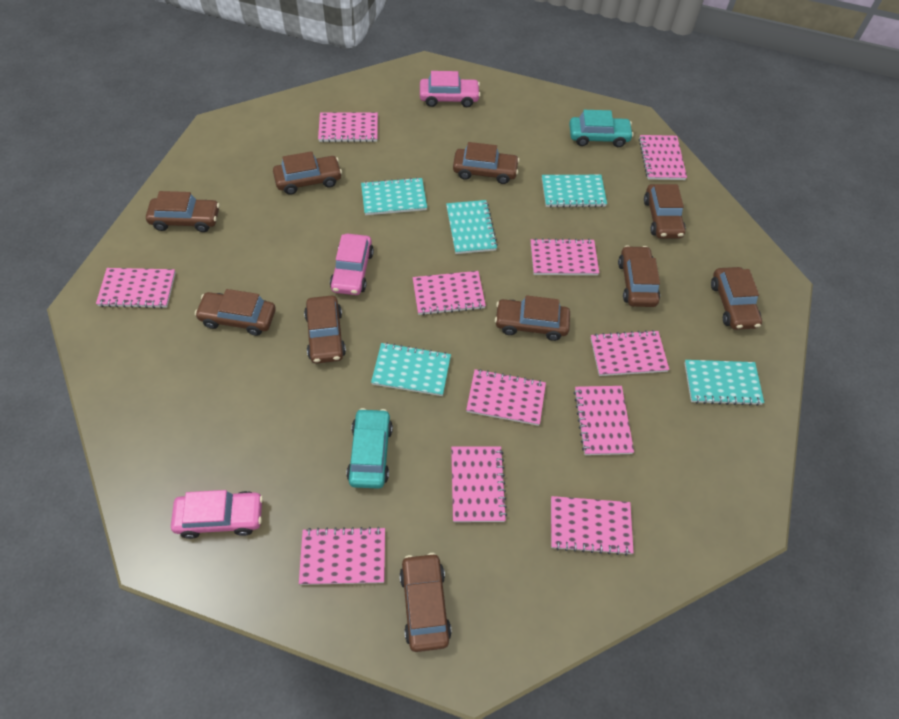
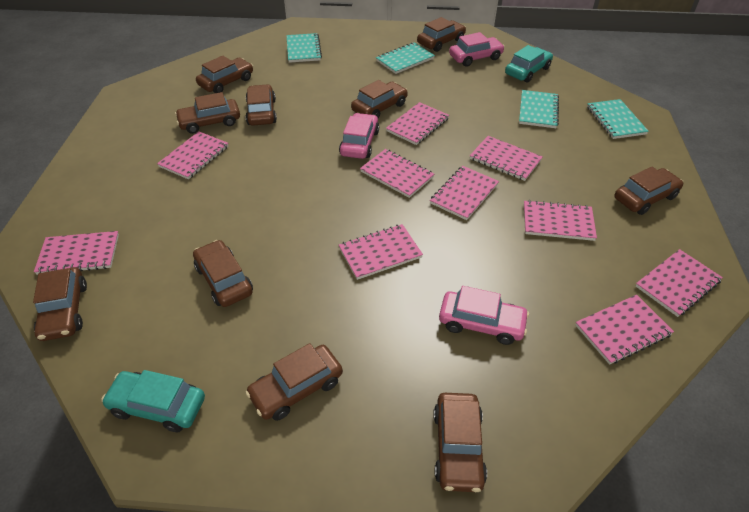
pink notebook: 11 -> 10
turquoise notebook: 5 -> 4

